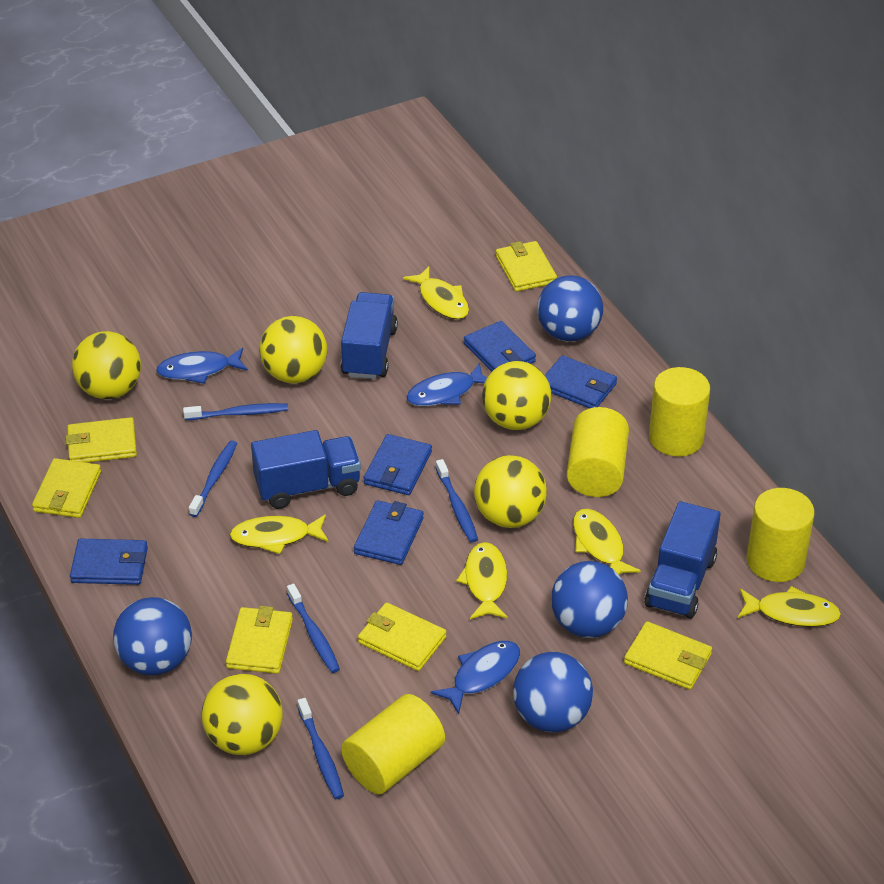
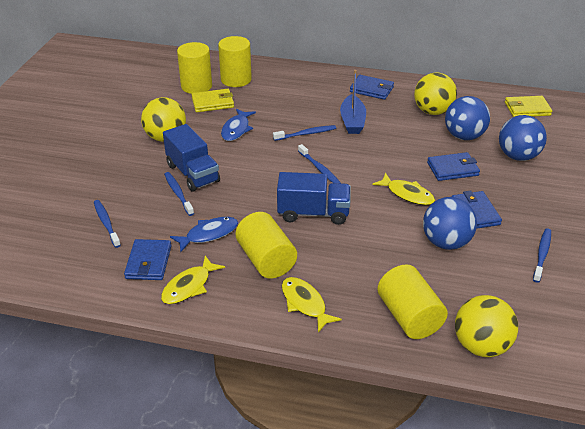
blue ball: 4 -> 3
blue boat: 0 -> 1
blue fish: 3 -> 2
blue truck: 3 -> 2
blue wallet: 5 -> 4
yellow ball: 5 -> 3
yellow fish: 5 -> 3
yellow wallet: 6 -> 2

